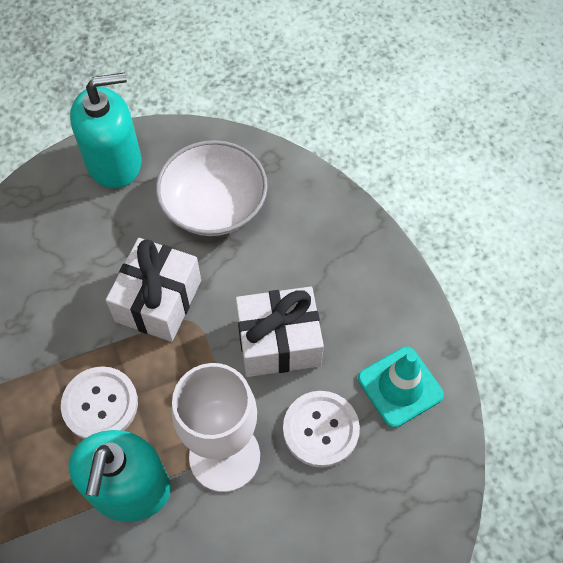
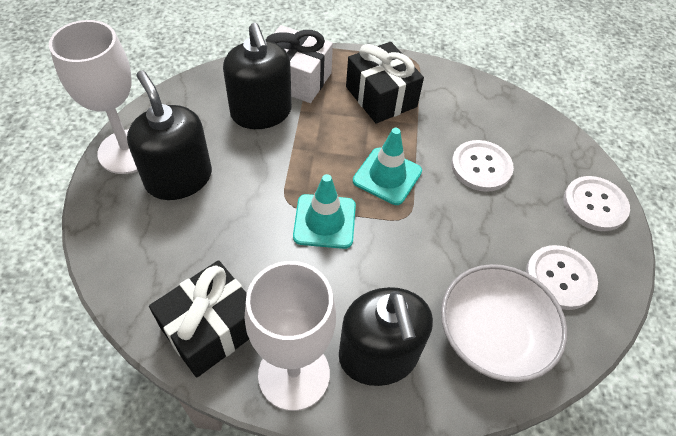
black gift: 0 -> 2
black soap dispenser: 0 -> 3
turquoise soap dispenser: 2 -> 0
turquoise traffic cone: 1 -> 2
white button: 2 -> 3
white gift: 2 -> 1
white goblet: 1 -> 2

